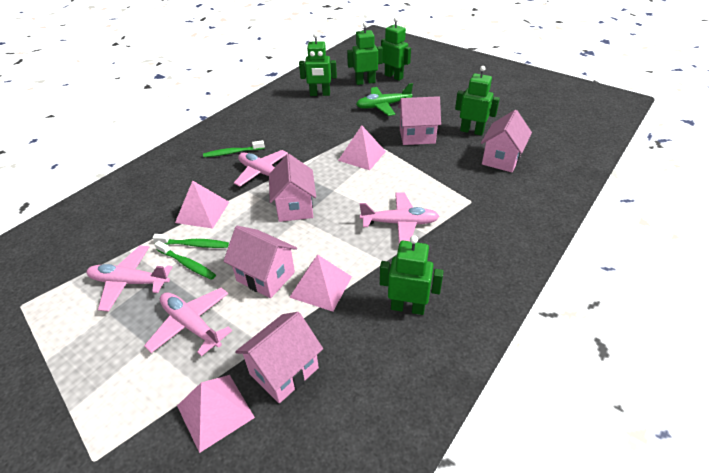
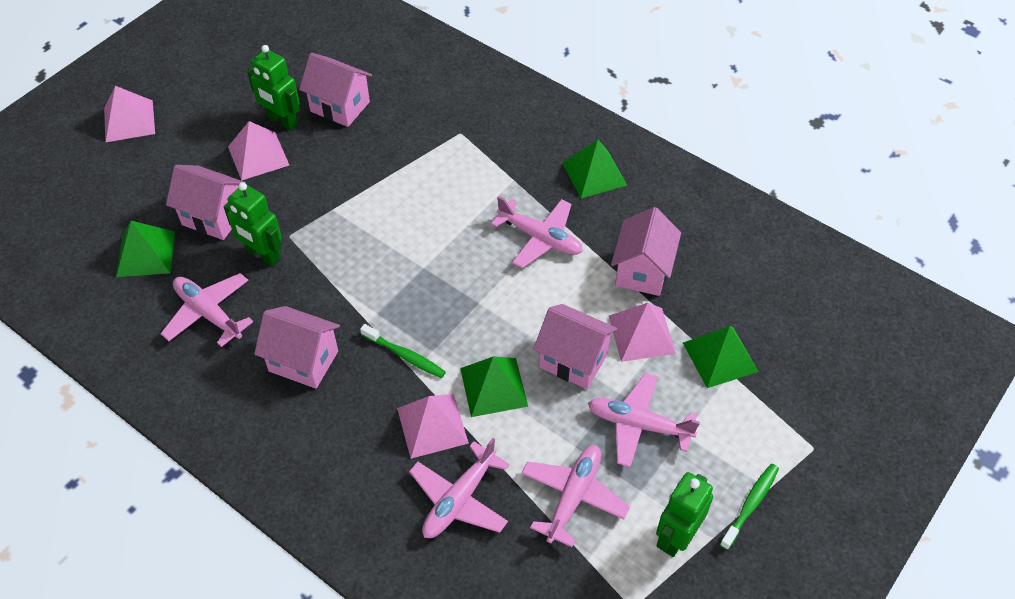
green plane: 1 -> 0
green pyramid: 0 -> 4
green robot: 5 -> 3
green toothbrush: 3 -> 2
pink plane: 4 -> 5

